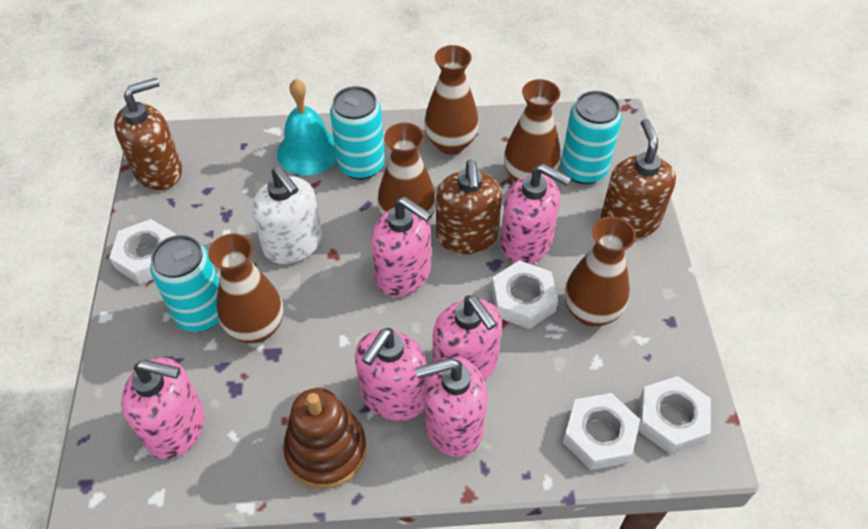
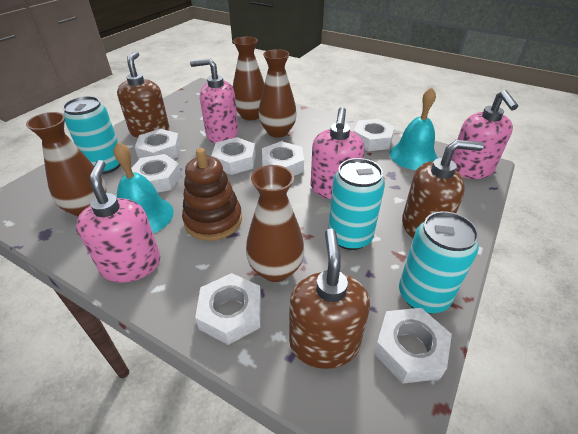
brown vase: 5 -> 4
pink soap dispenser: 6 -> 4
turquoise bell: 1 -> 2
white nut: 4 -> 7
white soap dispenser: 1 -> 0

